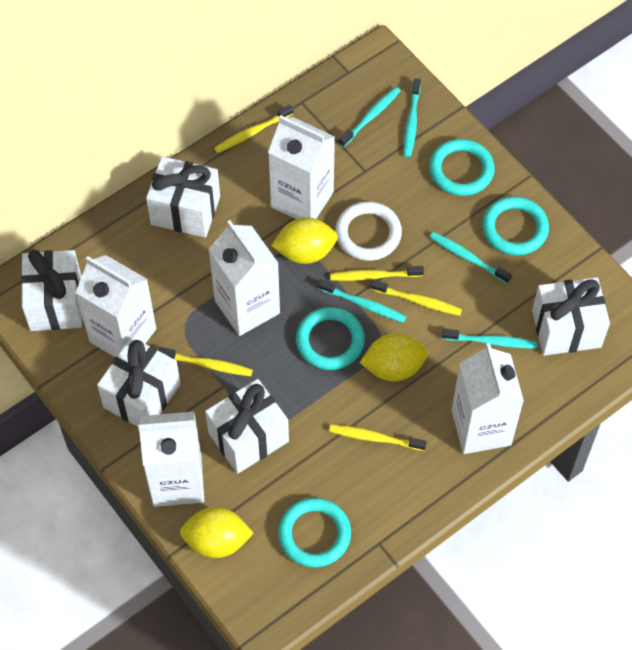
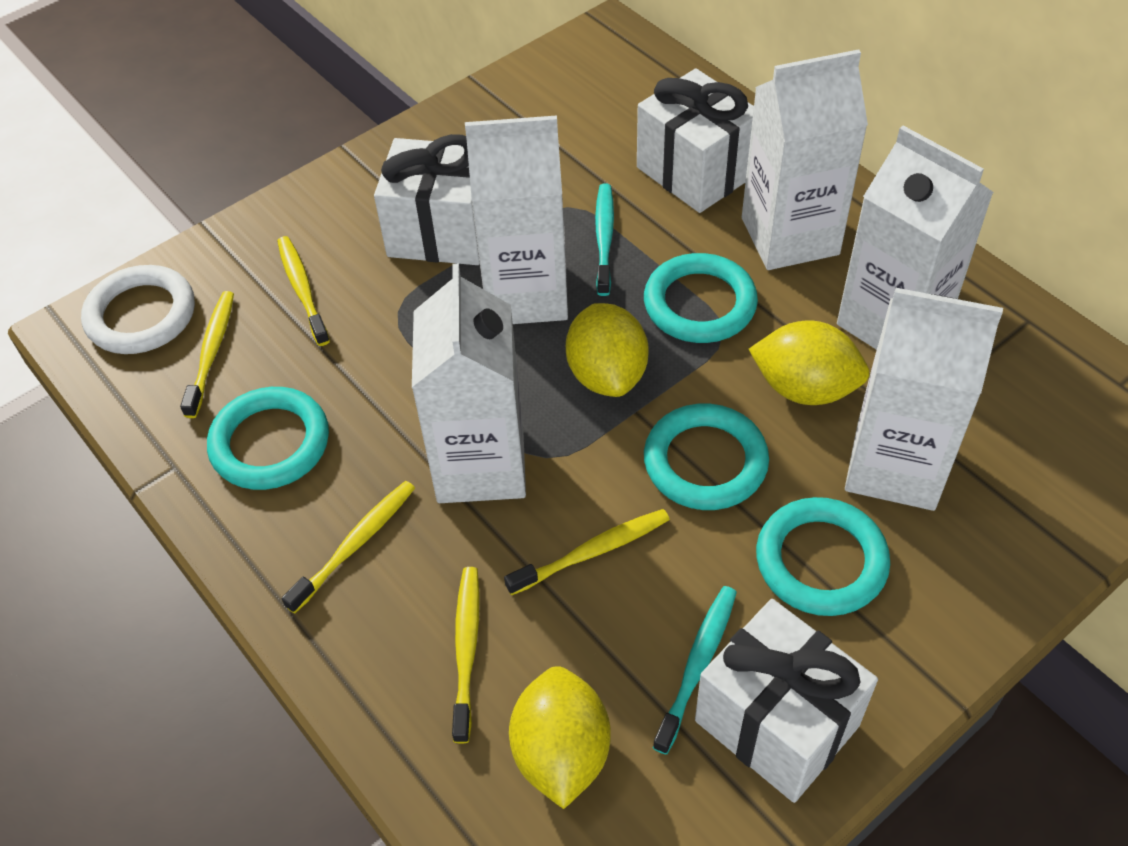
turquoise toothbrush: 5 -> 2
white gift: 5 -> 3

